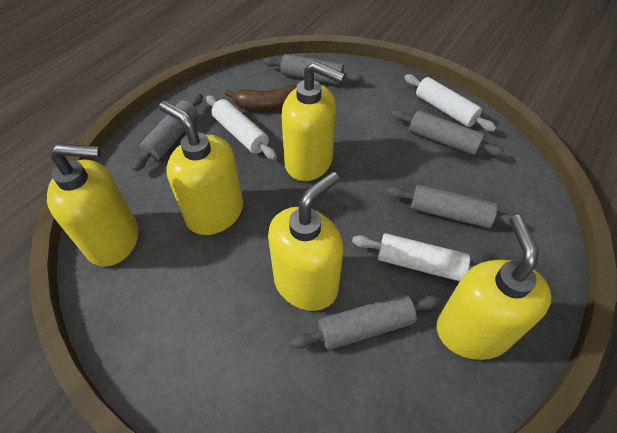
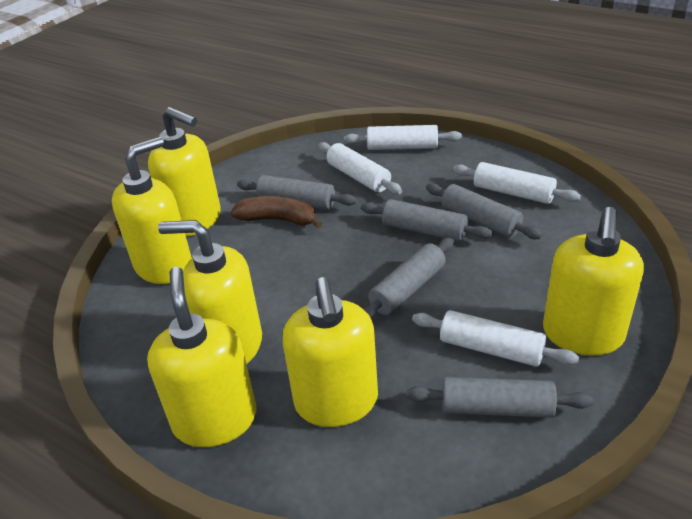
white rolling pin: 3 -> 4
yellow soap dispenser: 5 -> 6

